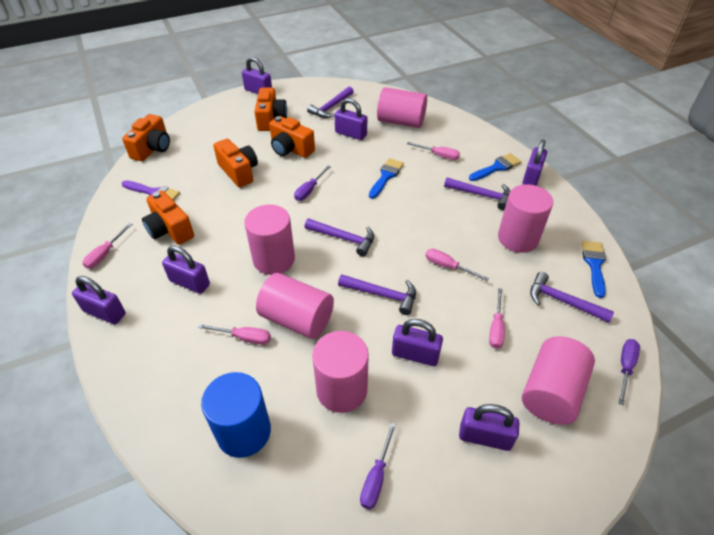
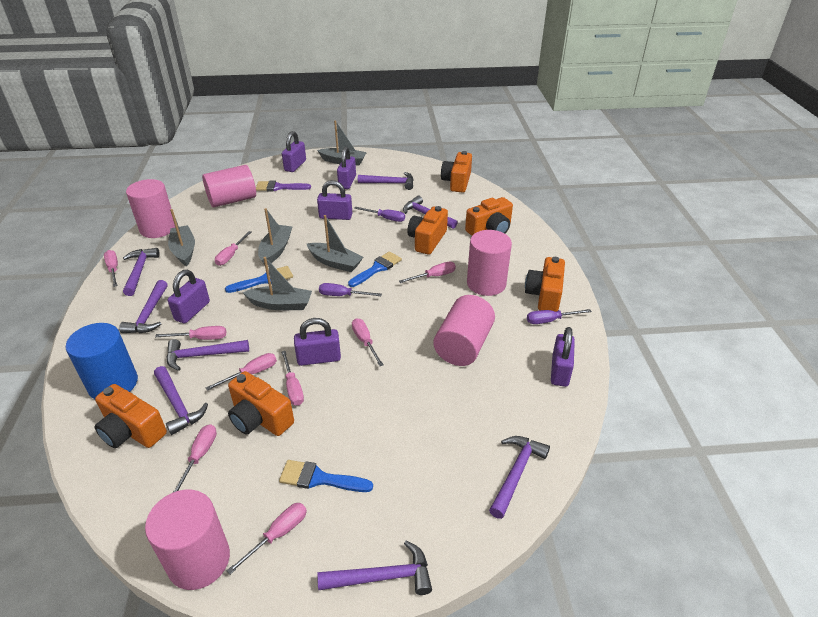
grey boat: 0 -> 5
orange camera: 5 -> 6
pink cylinder: 6 -> 5
pink screwdriver: 5 -> 9
purple hammer: 5 -> 8
purple padlock: 7 -> 6

